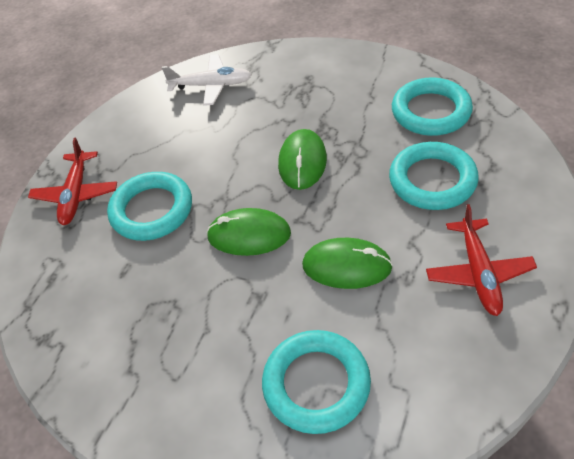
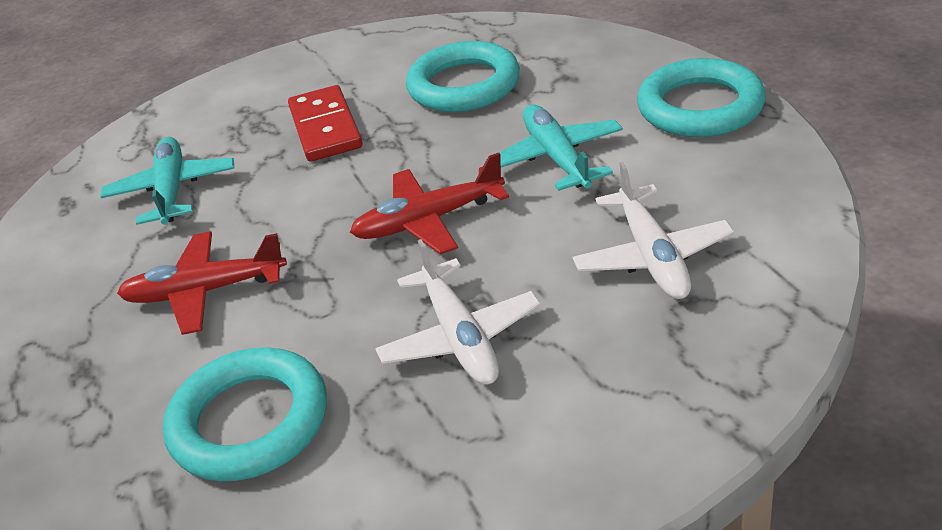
green mouse: 3 -> 0
red domino: 0 -> 1
turquoise plane: 0 -> 2
turquoise ring: 4 -> 3
white plane: 1 -> 2

